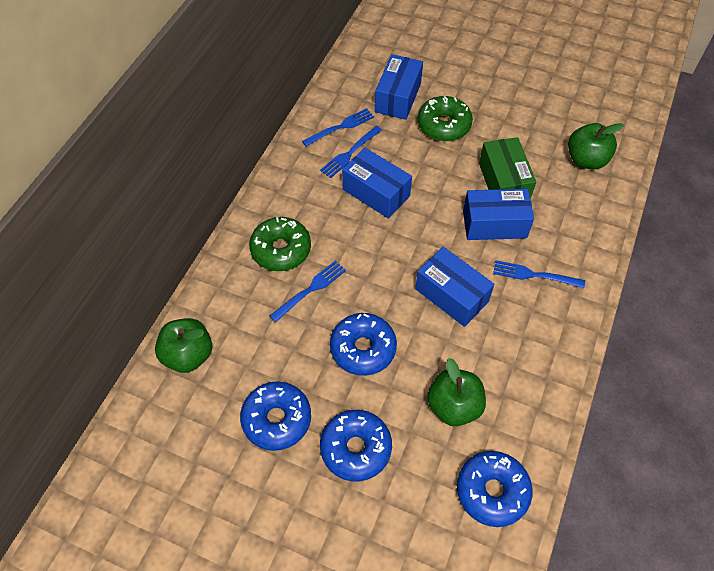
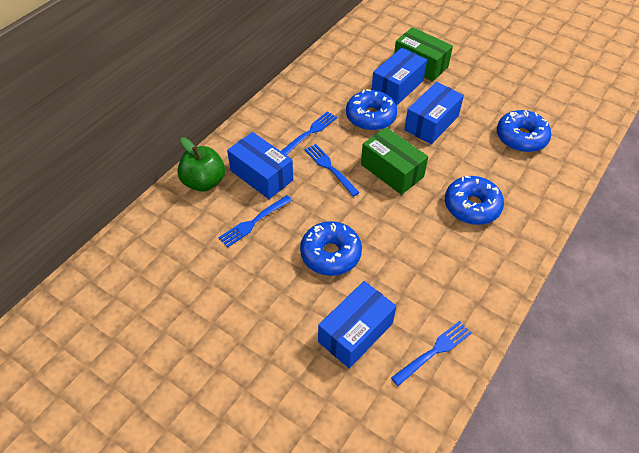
green apple: 3 -> 1
green box: 1 -> 2
green donut: 2 -> 0

